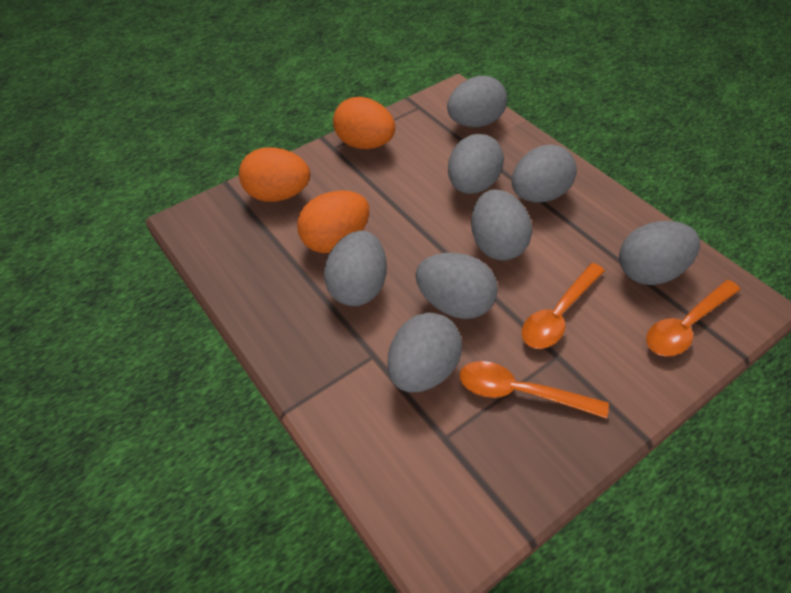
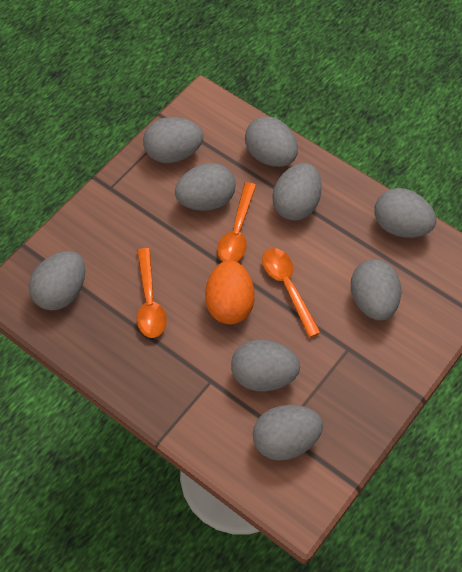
grey egg: 8 -> 9
orange egg: 3 -> 1

